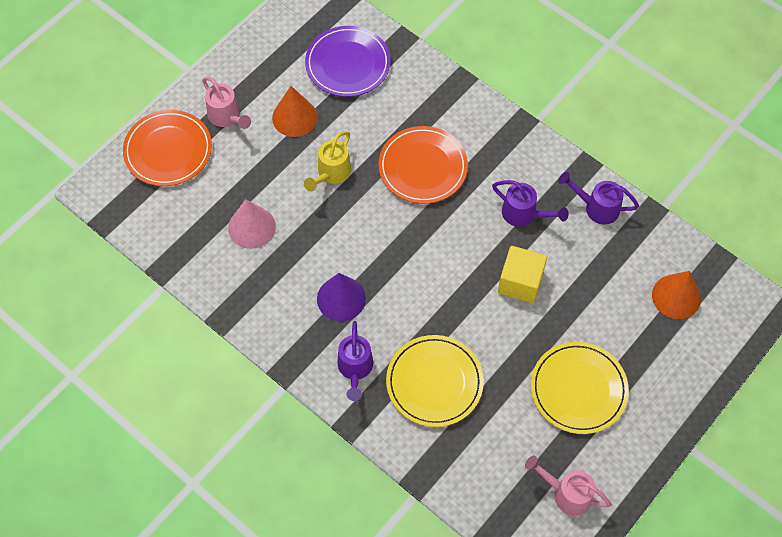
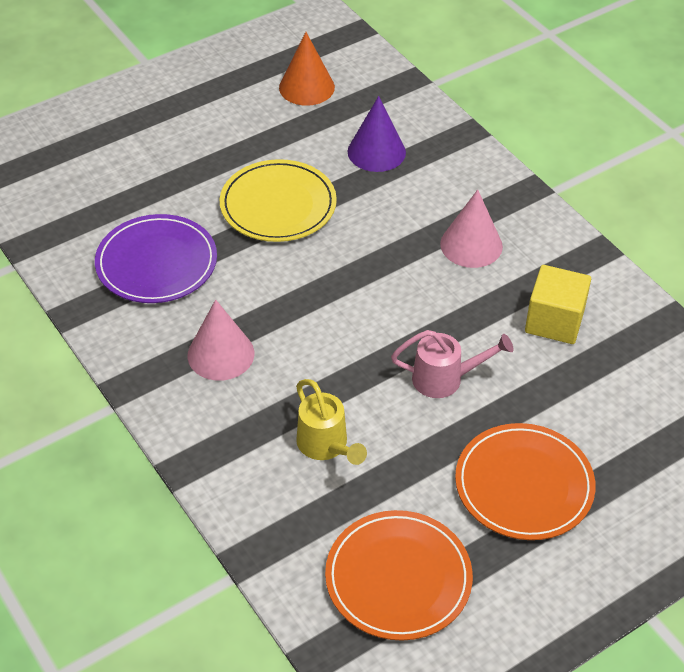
orange cone: 2 -> 1
pink cone: 1 -> 2
pink watering can: 2 -> 1
purple watering can: 3 -> 0
yellow plate: 2 -> 1

